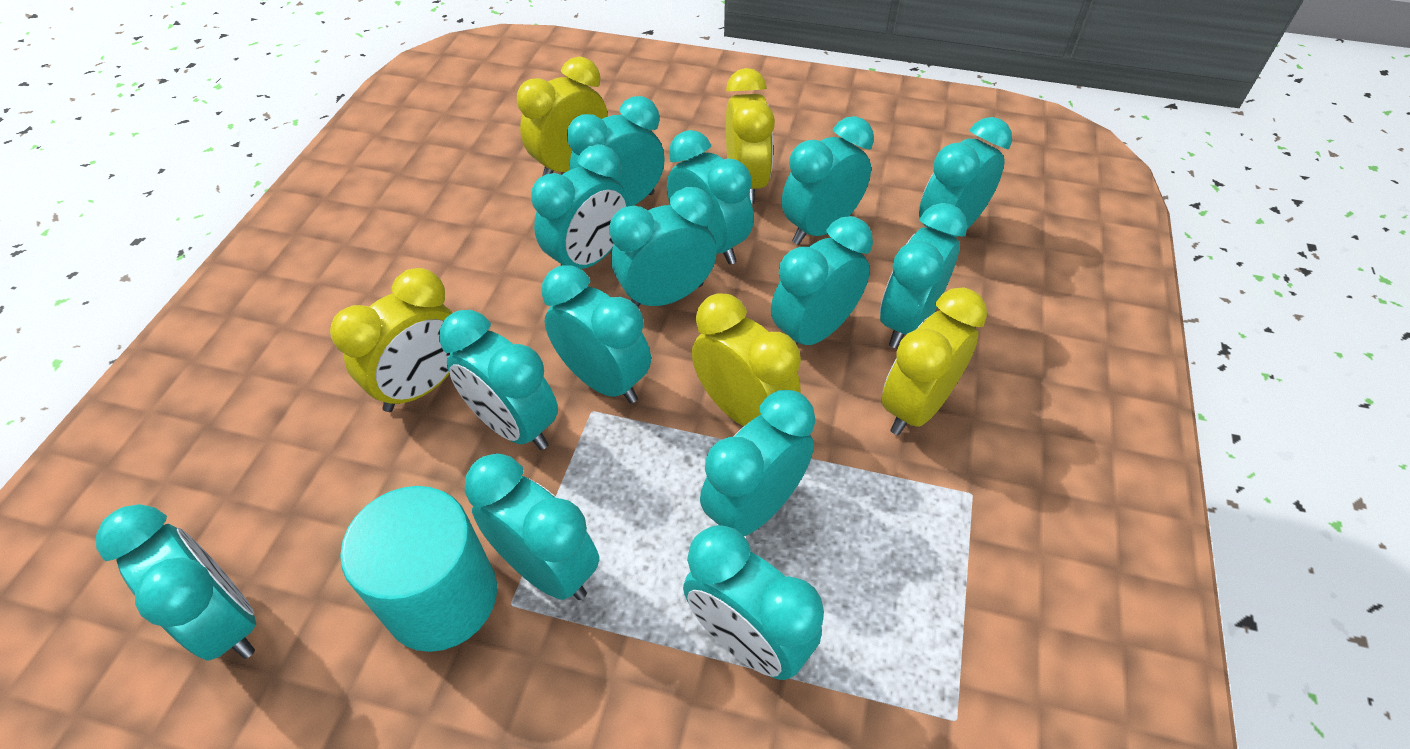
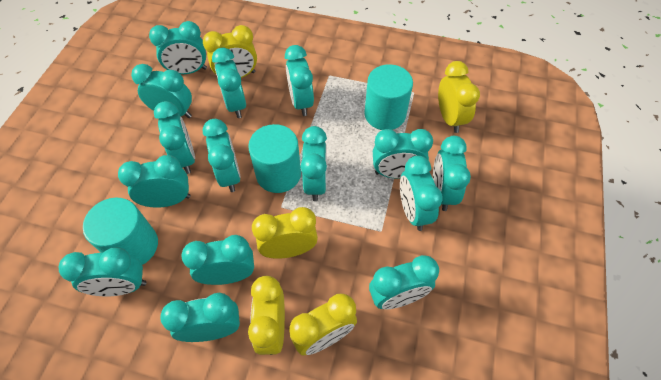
turquoise clock: 14 -> 15
turquoise cylinder: 1 -> 3

